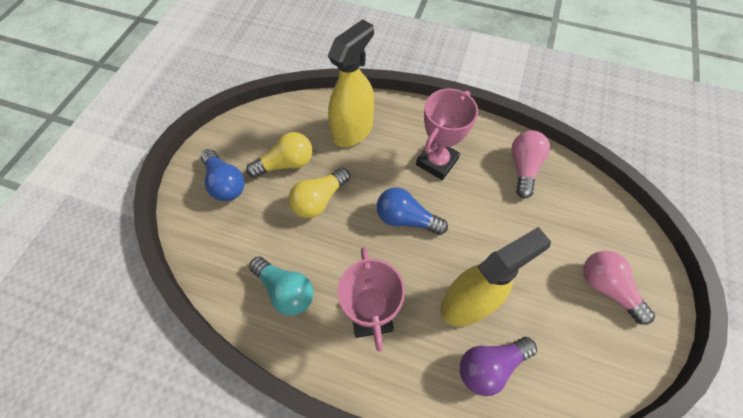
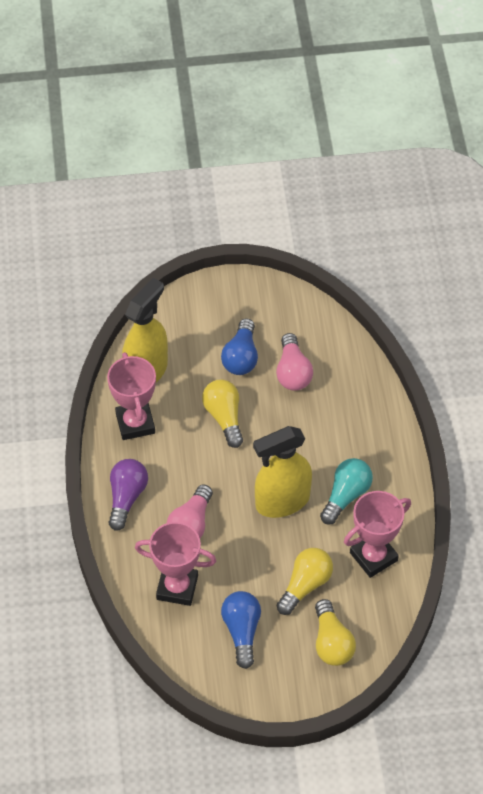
pink trophy: 2 -> 3
yellow light bulb: 2 -> 3

